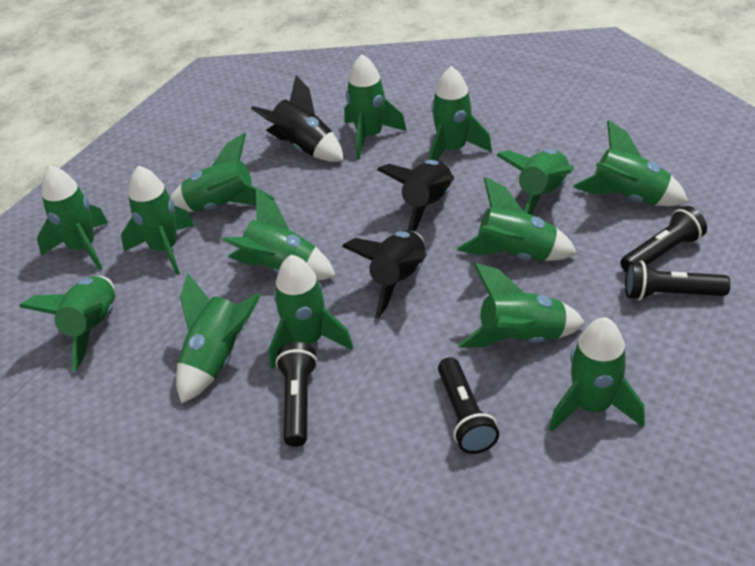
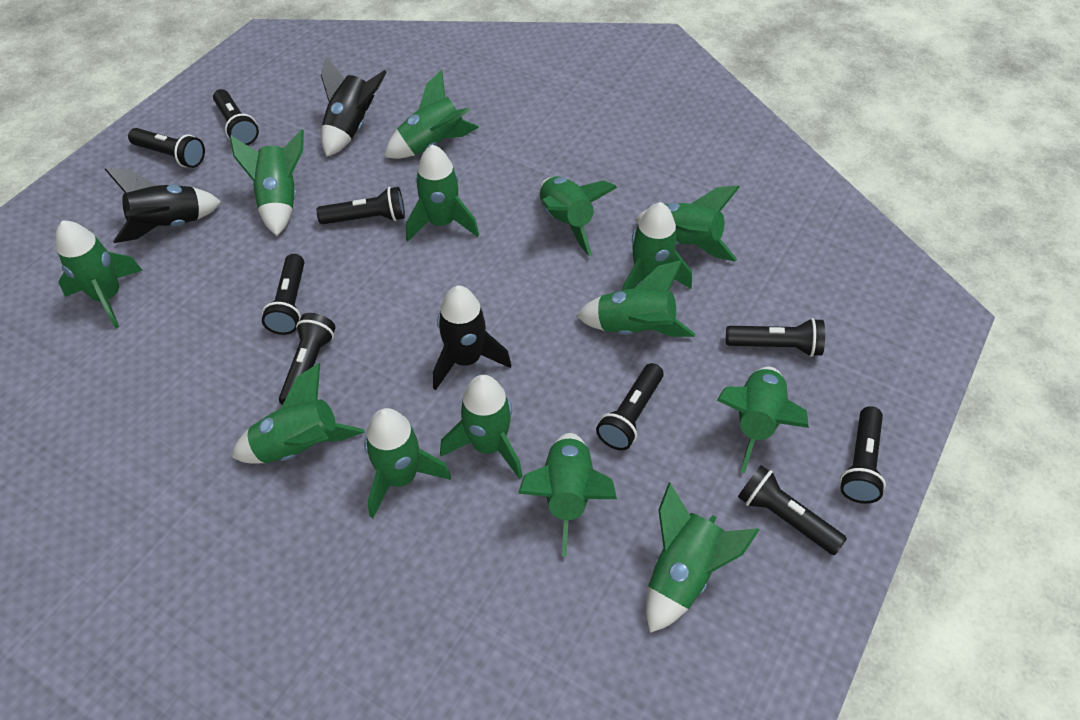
black flashlight: 4 -> 9

